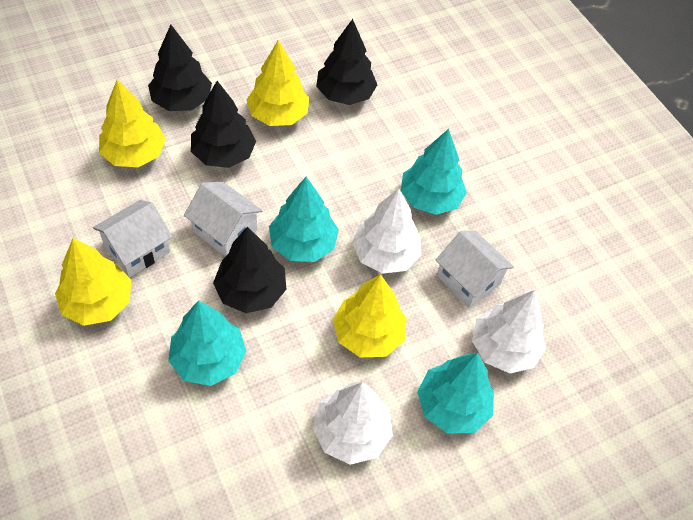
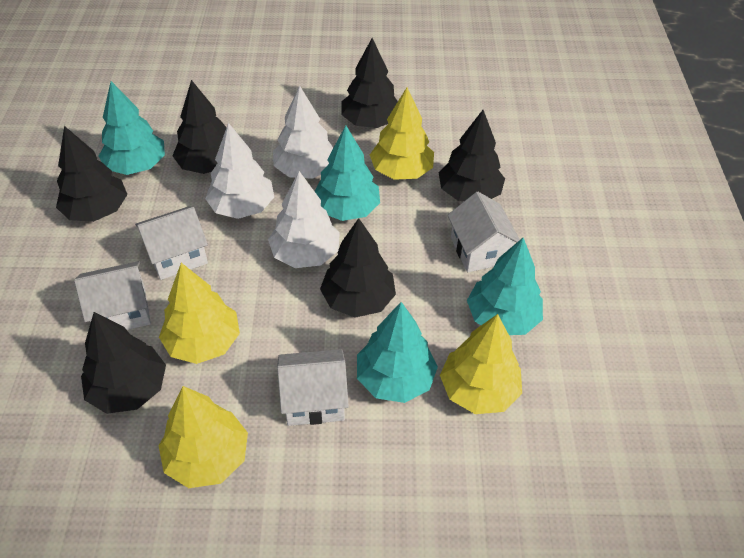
black tree: 4 -> 6
white house: 3 -> 4

